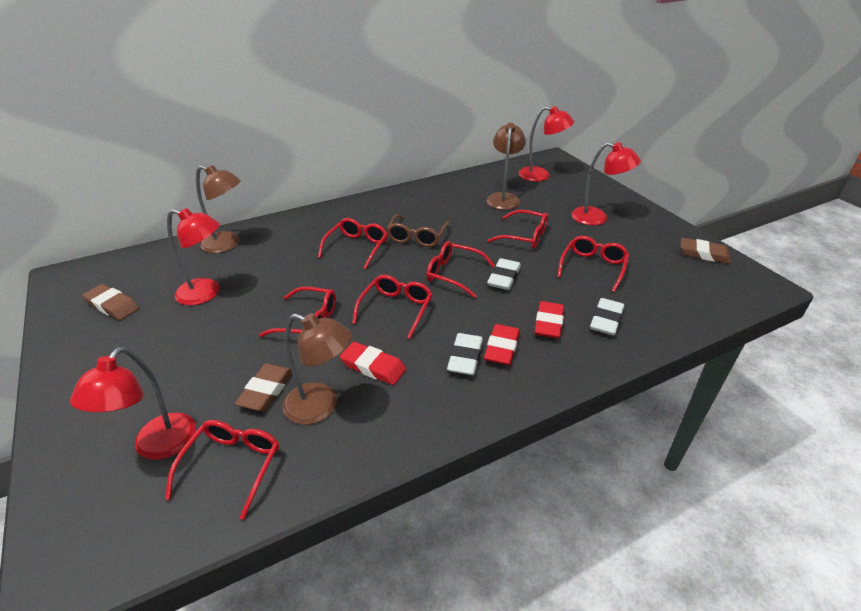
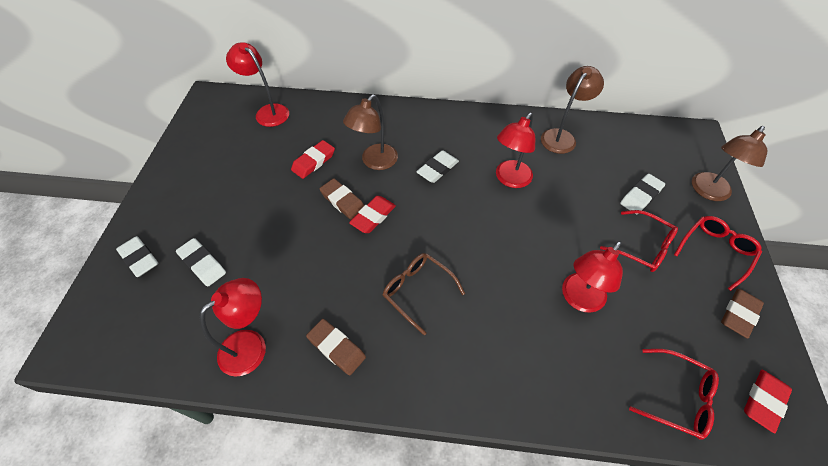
red glasses: 7 -> 3
white eraser: 3 -> 4

